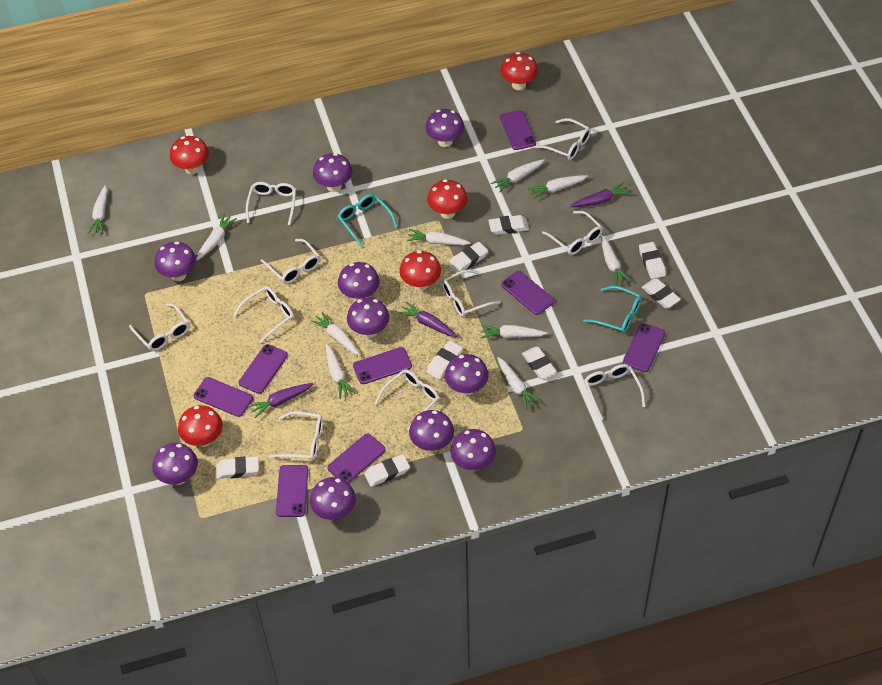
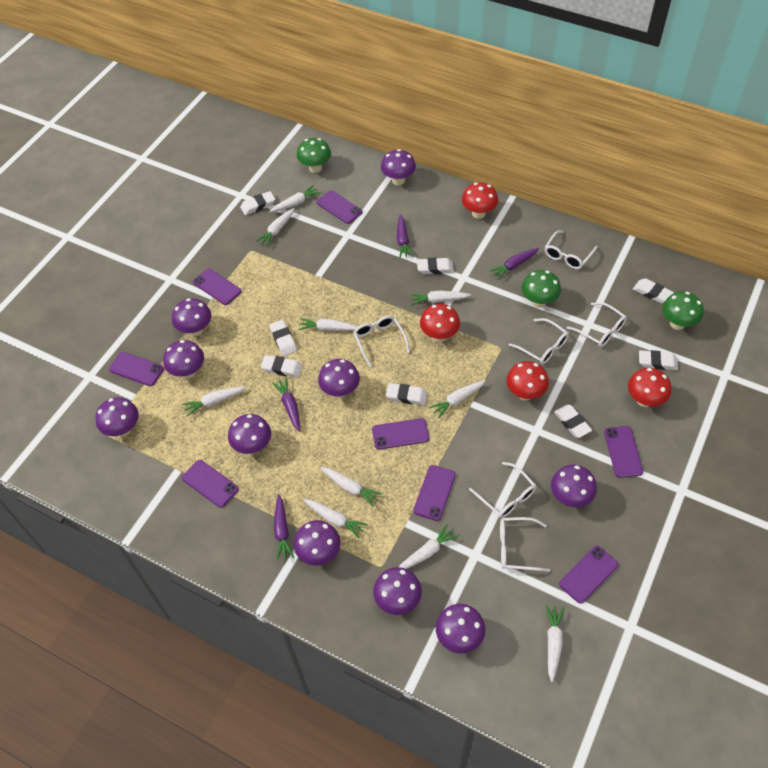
green mushroom: 0 -> 3
purple carrot: 3 -> 4
red mushroom: 5 -> 4
turquoise glasses: 2 -> 0
white glasses: 10 -> 6

